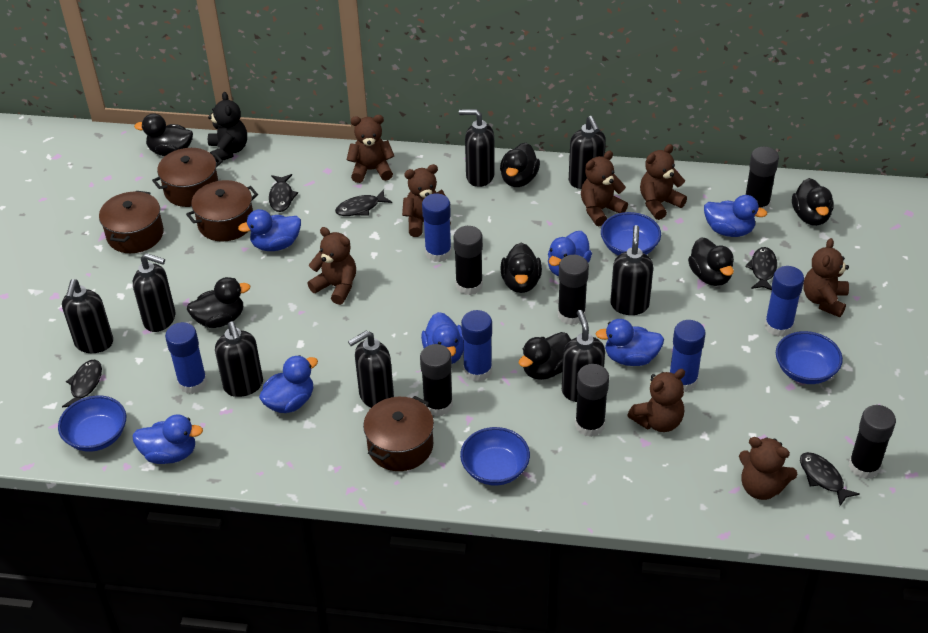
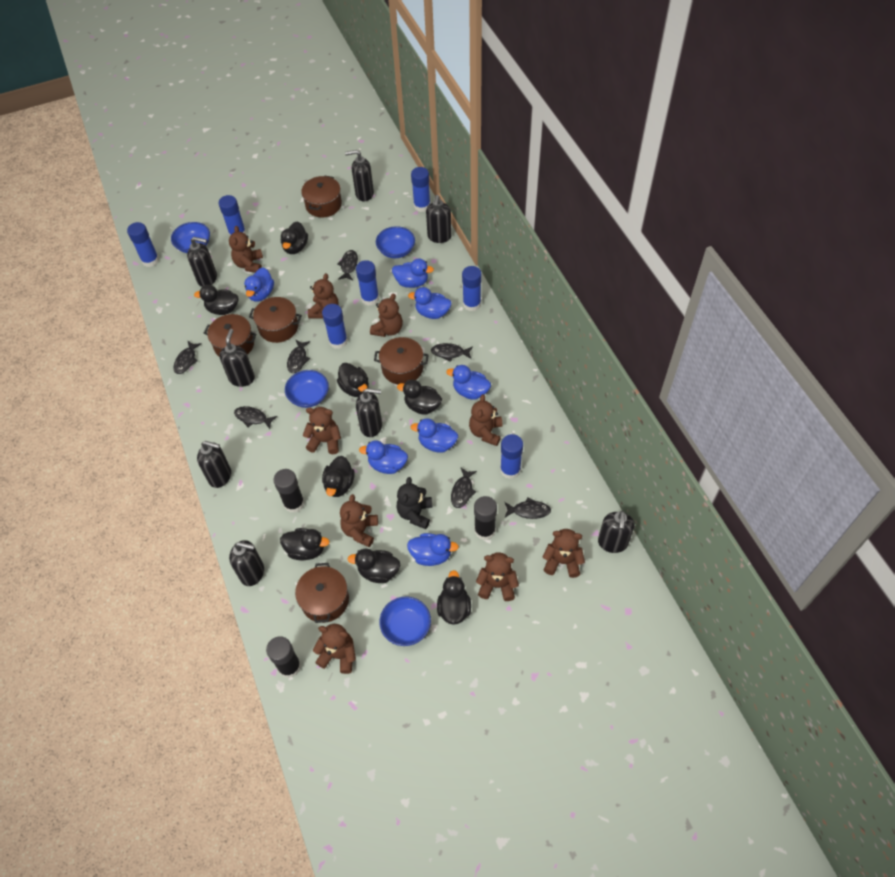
black duck: 7 -> 8
black fish: 5 -> 7
black glue stick: 6 -> 3
blue glue stick: 5 -> 7
brown pot: 4 -> 5
brown teddy bear: 8 -> 9

